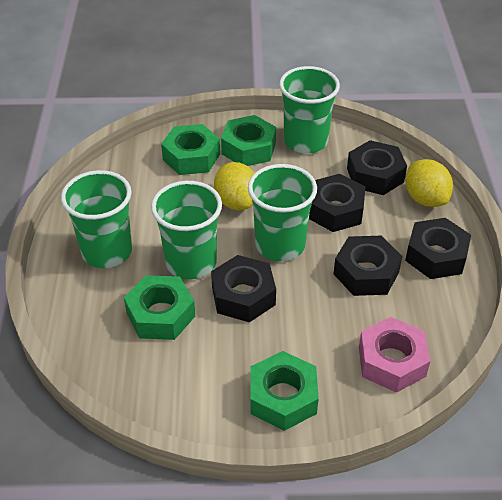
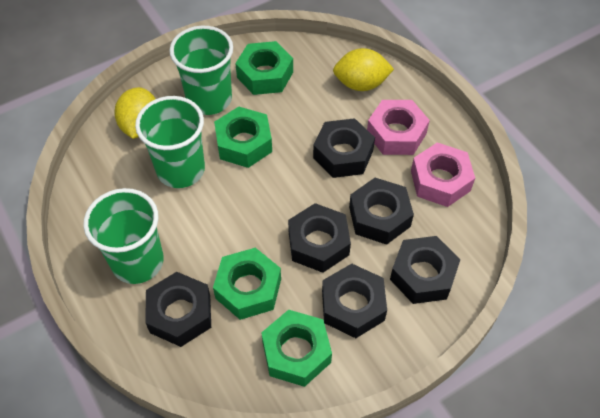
black nut: 5 -> 6
green cup: 4 -> 3
pink nut: 1 -> 2

